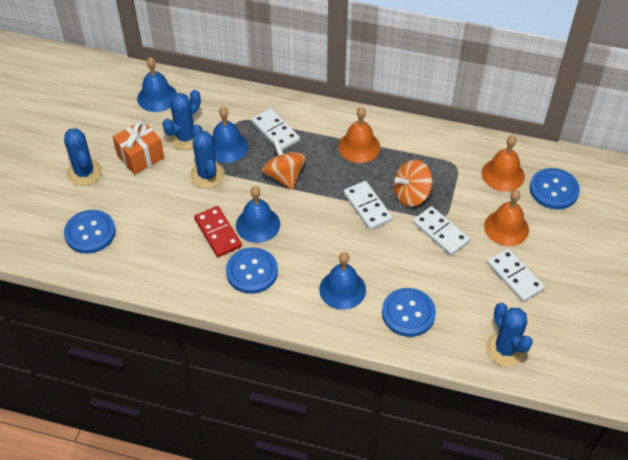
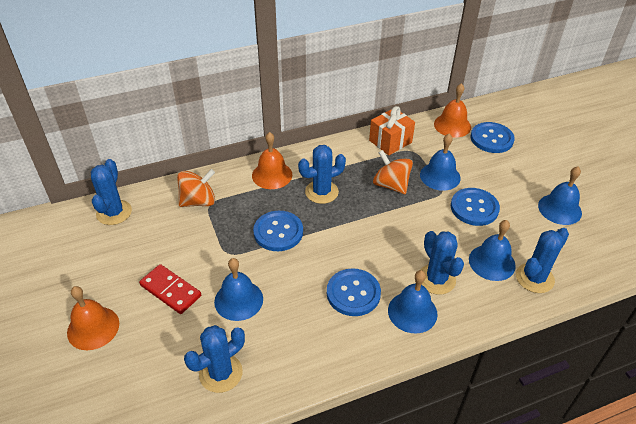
blue bell: 4 -> 5
blue cactus: 4 -> 5
white domino: 4 -> 0

